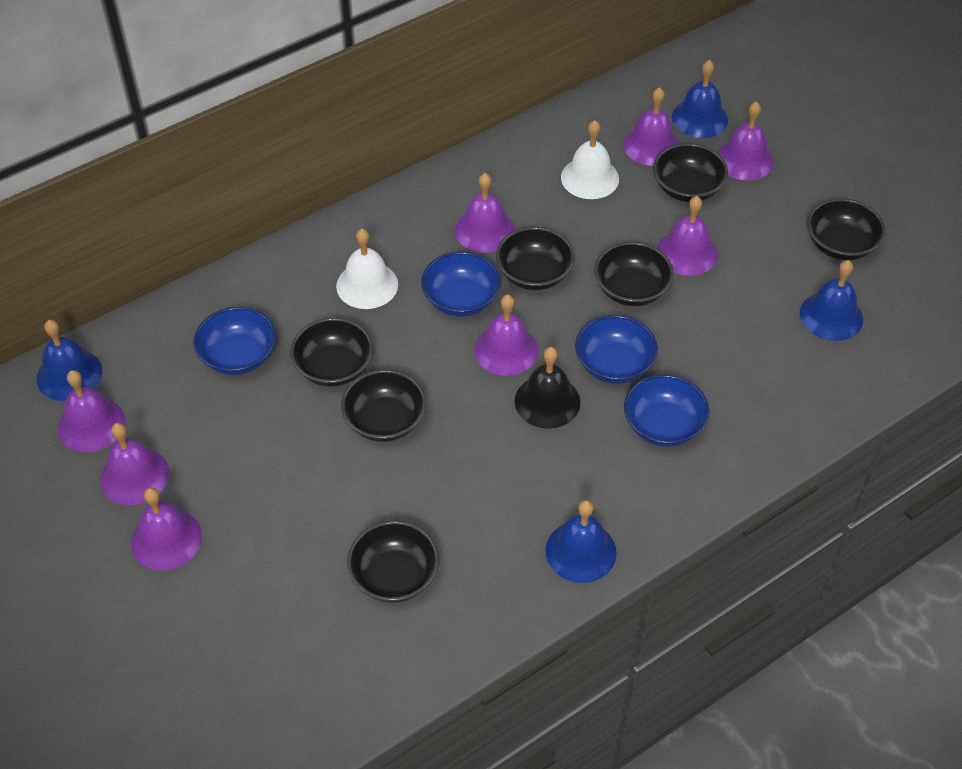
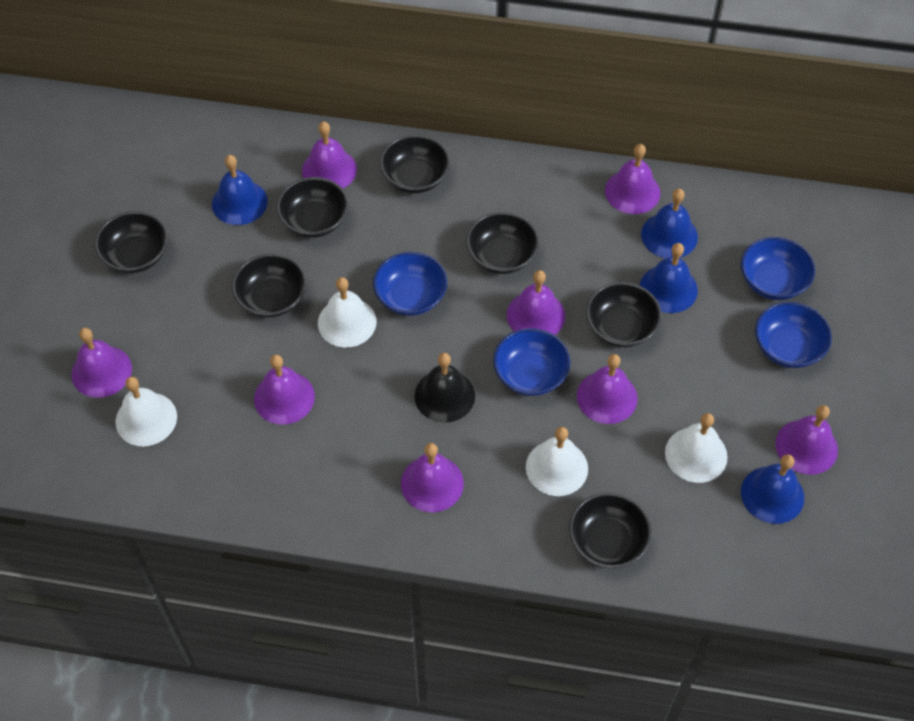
white bell: 2 -> 4

